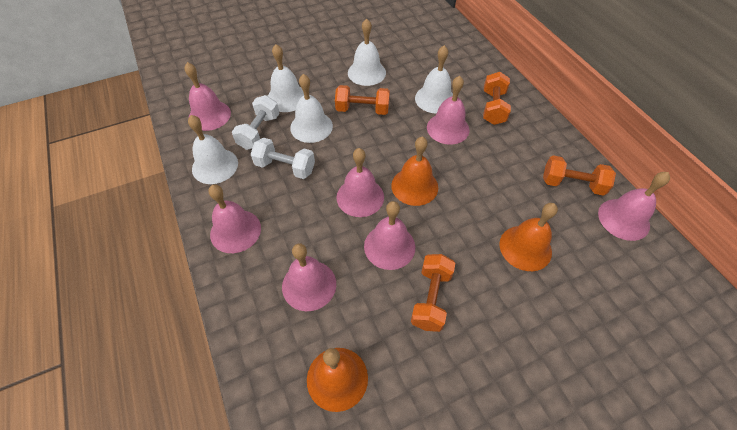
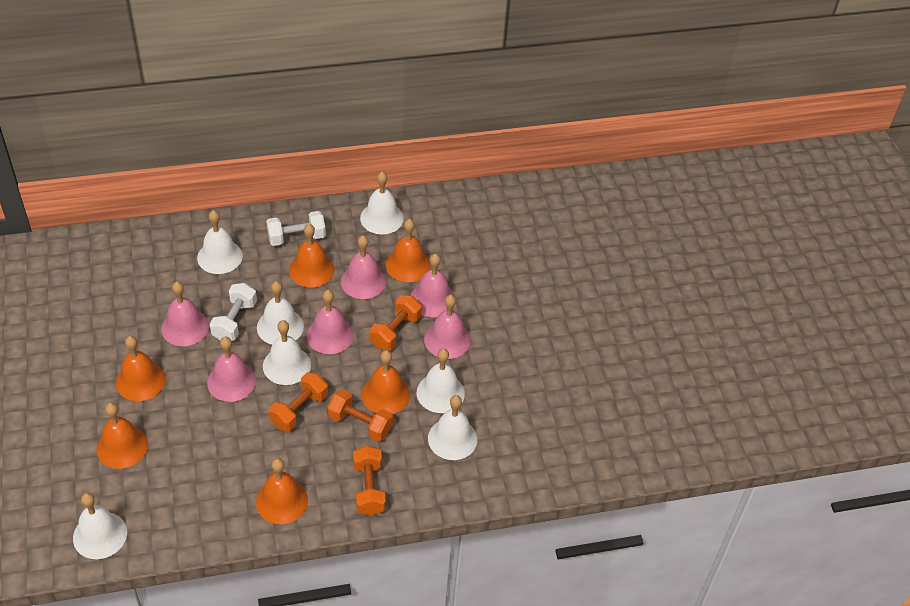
orange bell: 3 -> 6
pink bell: 7 -> 6
white bell: 5 -> 7

